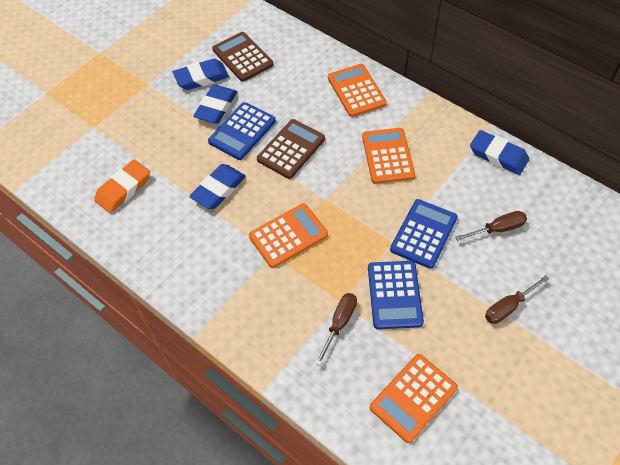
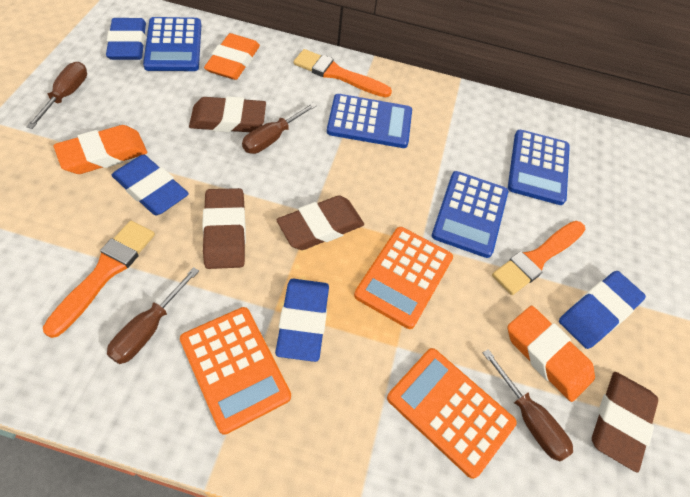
blue calculator: 3 -> 4
brown calculator: 2 -> 0
brown eraser: 0 -> 4
brown screwdriver: 3 -> 4
orange brush: 0 -> 3
orange calculator: 4 -> 3
orange eraser: 1 -> 3

